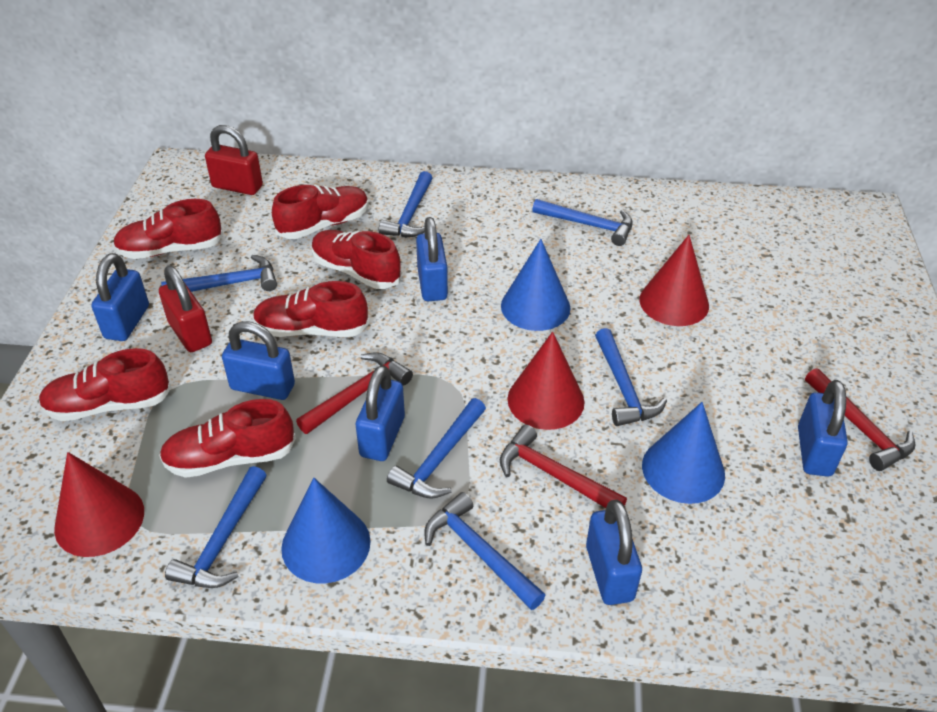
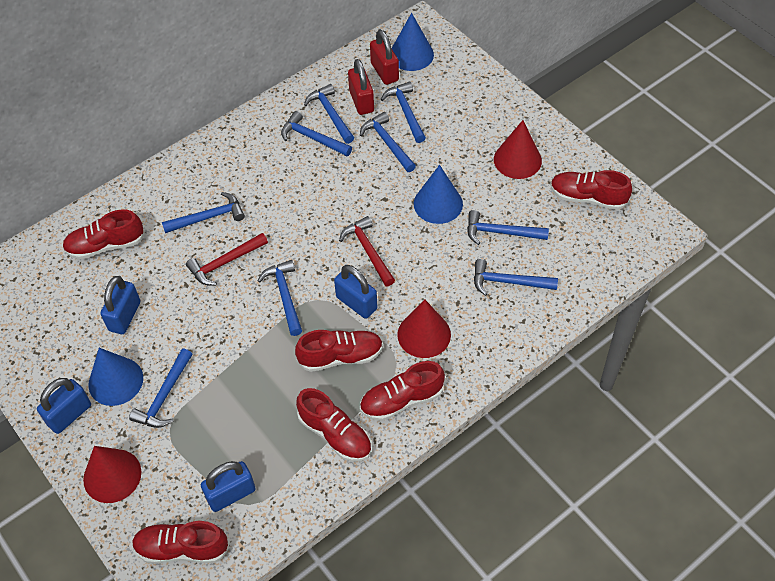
blue hammer: 7 -> 9
blue padlock: 6 -> 4
red hammer: 3 -> 2

